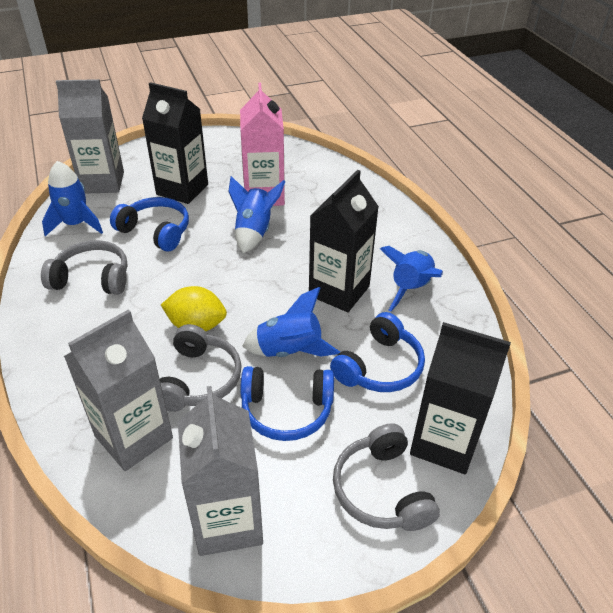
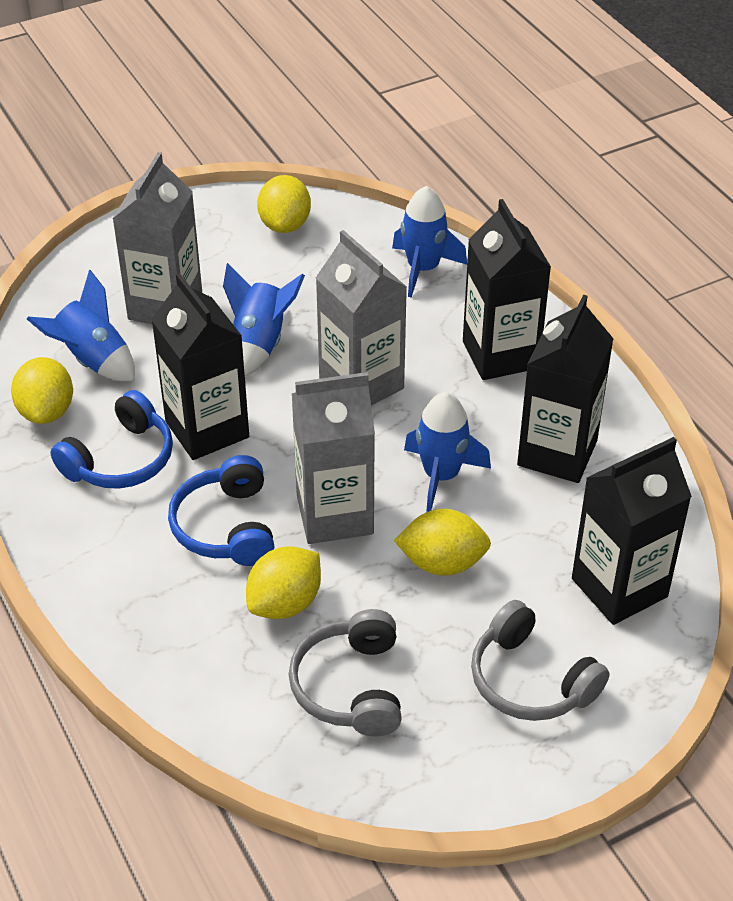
black carton: 3 -> 4
blue headphones: 3 -> 2
grey headphones: 3 -> 2
pink carton: 1 -> 0
yellow lemon: 1 -> 4

